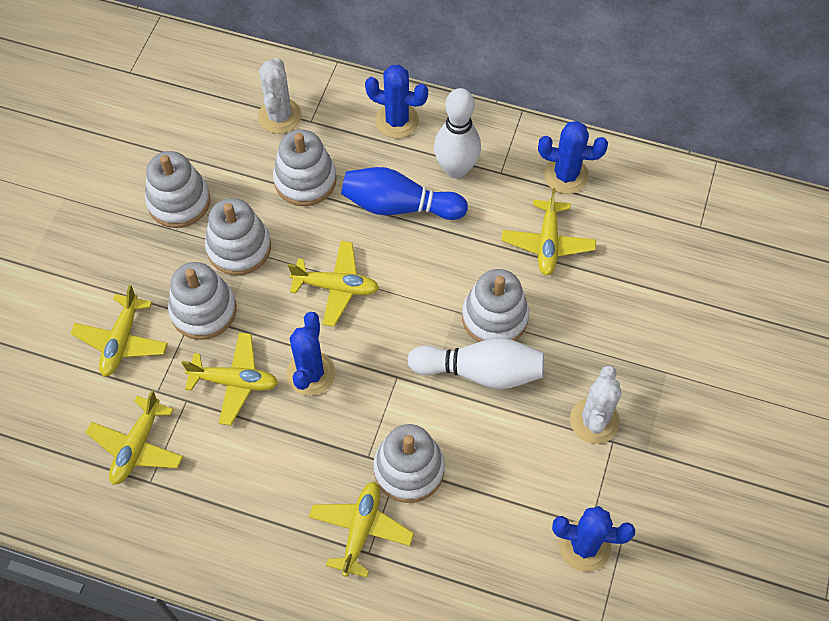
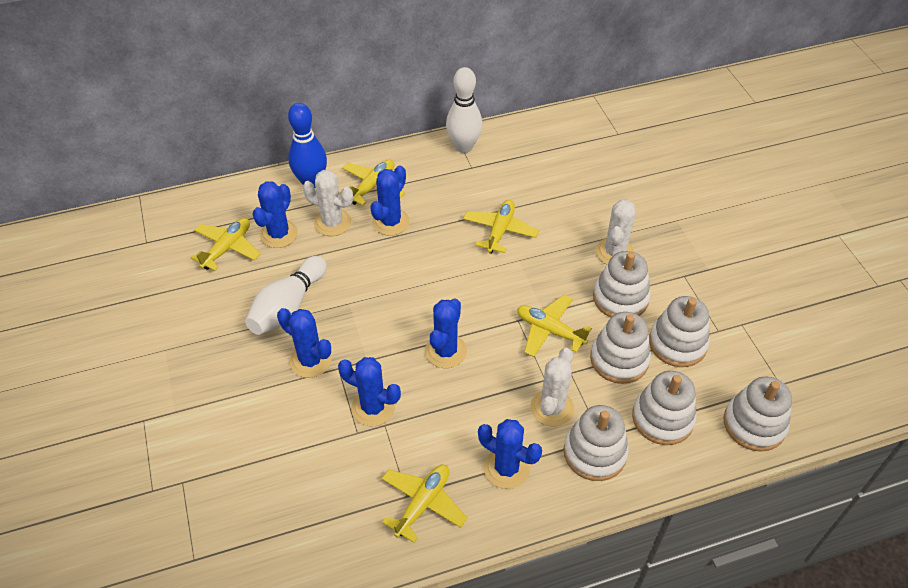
blue cactus: 4 -> 6
white cactus: 2 -> 3
yellow plane: 6 -> 5

